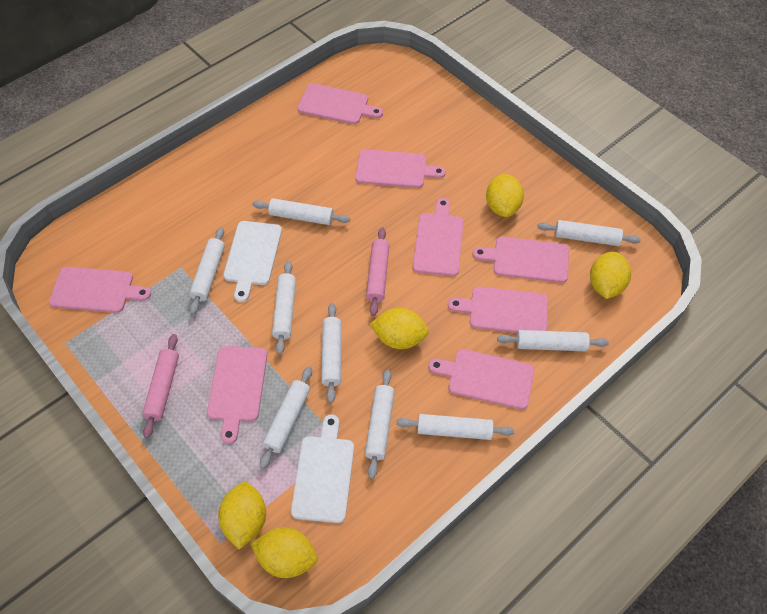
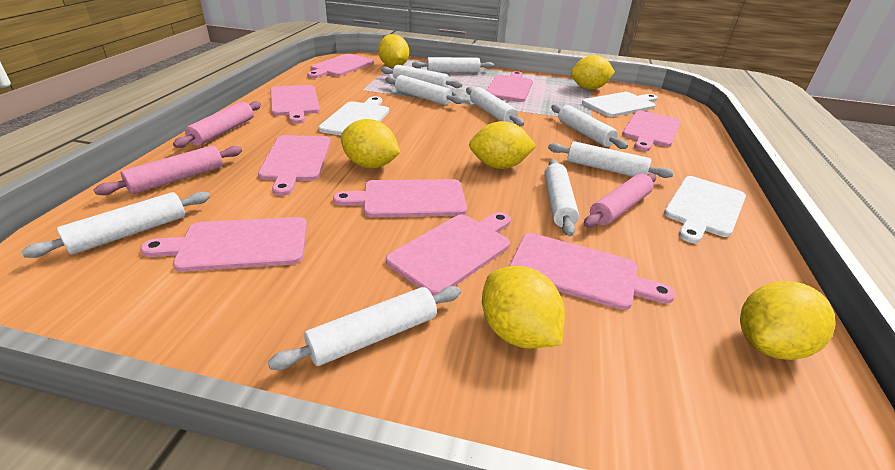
pink cutting board: 8 -> 9
pink rolling pin: 2 -> 3
white cutting board: 2 -> 3
yellow lemon: 5 -> 6

